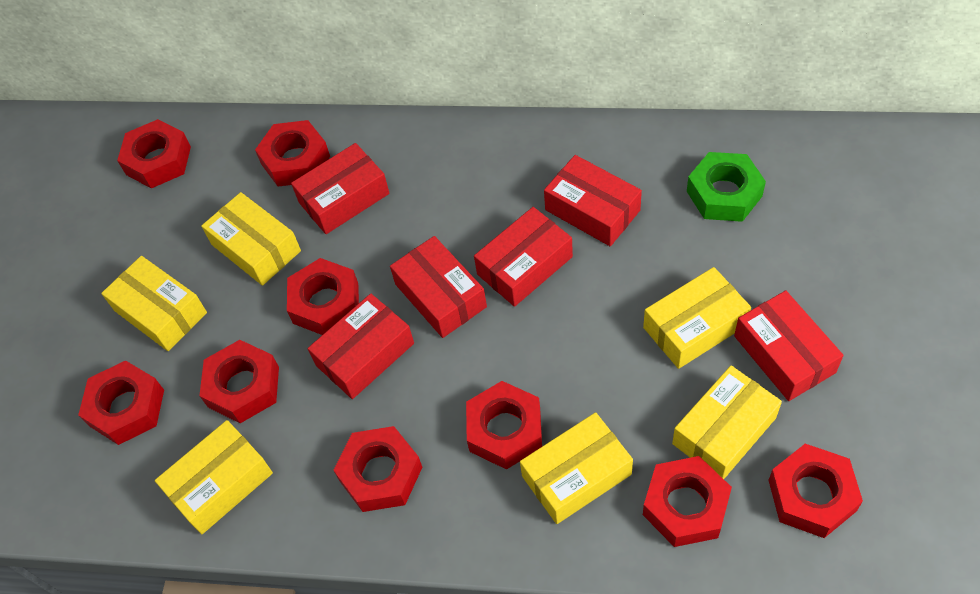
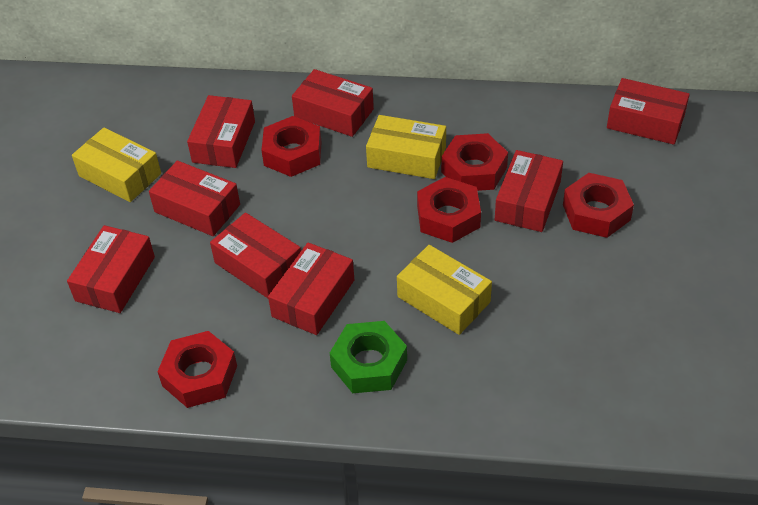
red box: 6 -> 8
red nut: 9 -> 5
yellow box: 6 -> 3

